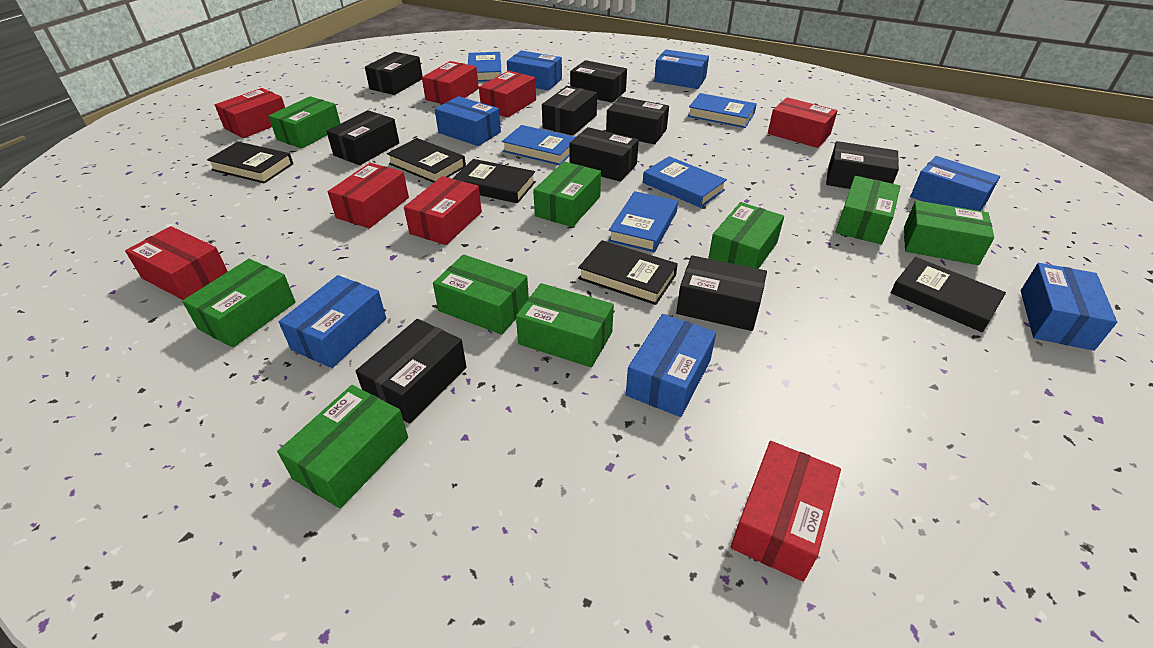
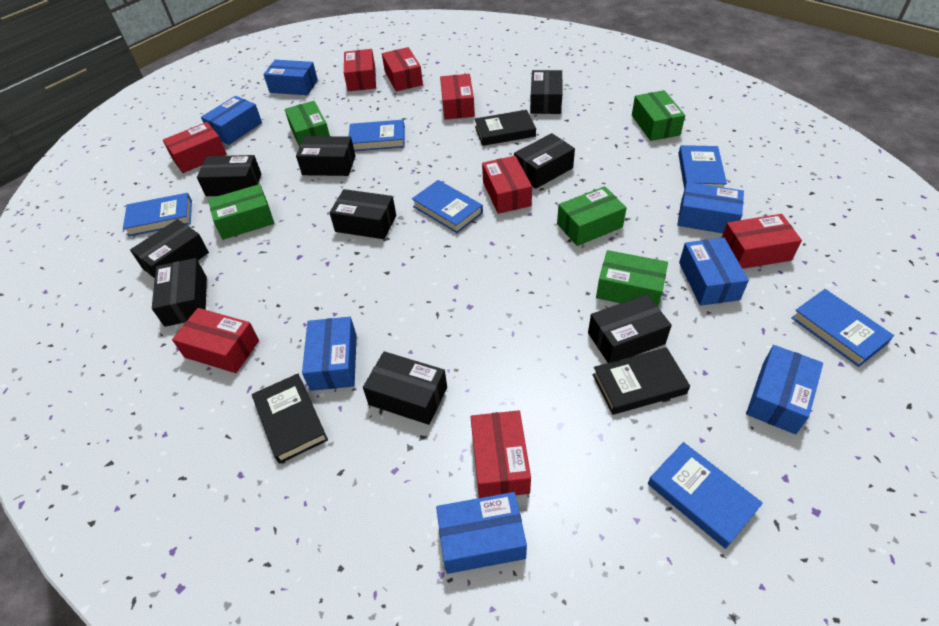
black book: 5 -> 3
blue book: 5 -> 6
green box: 9 -> 5

